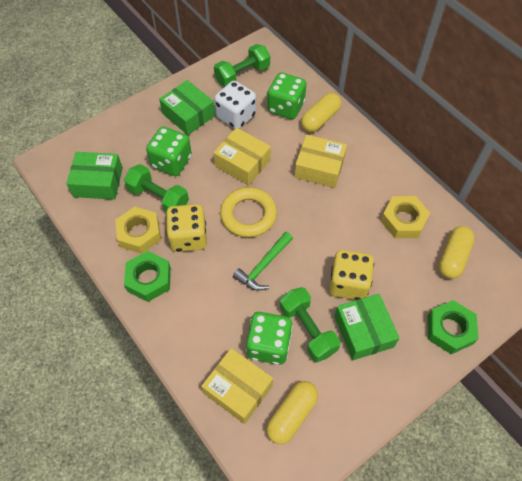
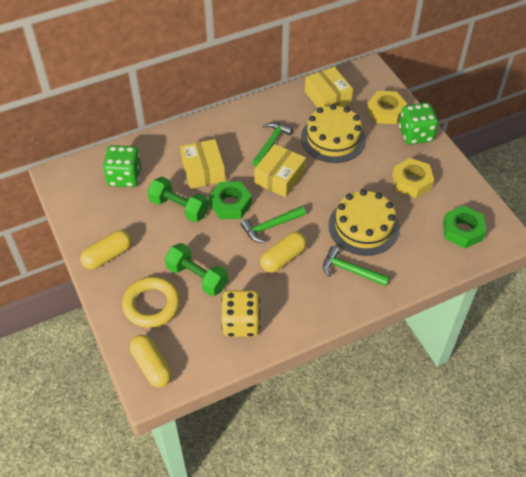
green box: 3 -> 0
green dice: 3 -> 2
green dumbbell: 3 -> 2
green hammer: 1 -> 3
white dice: 1 -> 0
yellow cake: 0 -> 2
yellow dice: 2 -> 1

